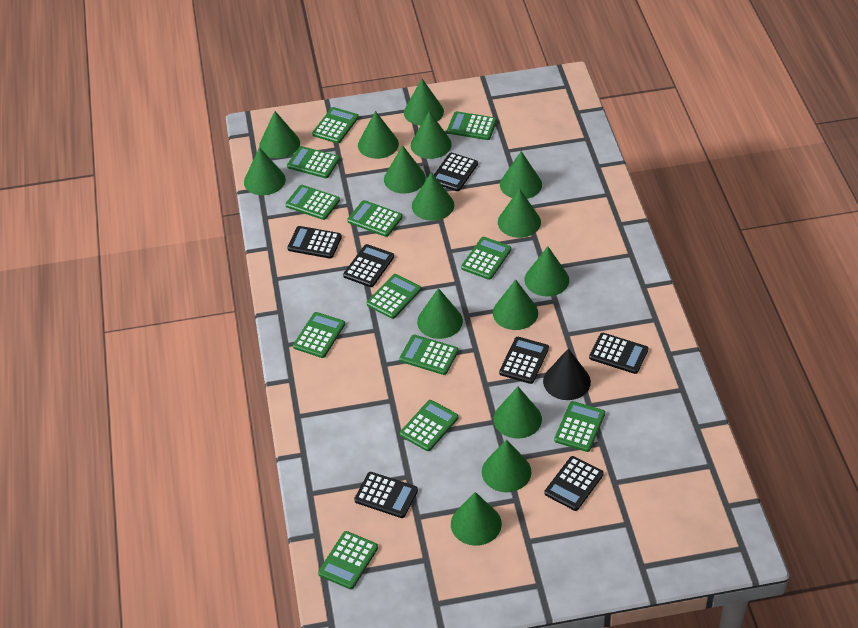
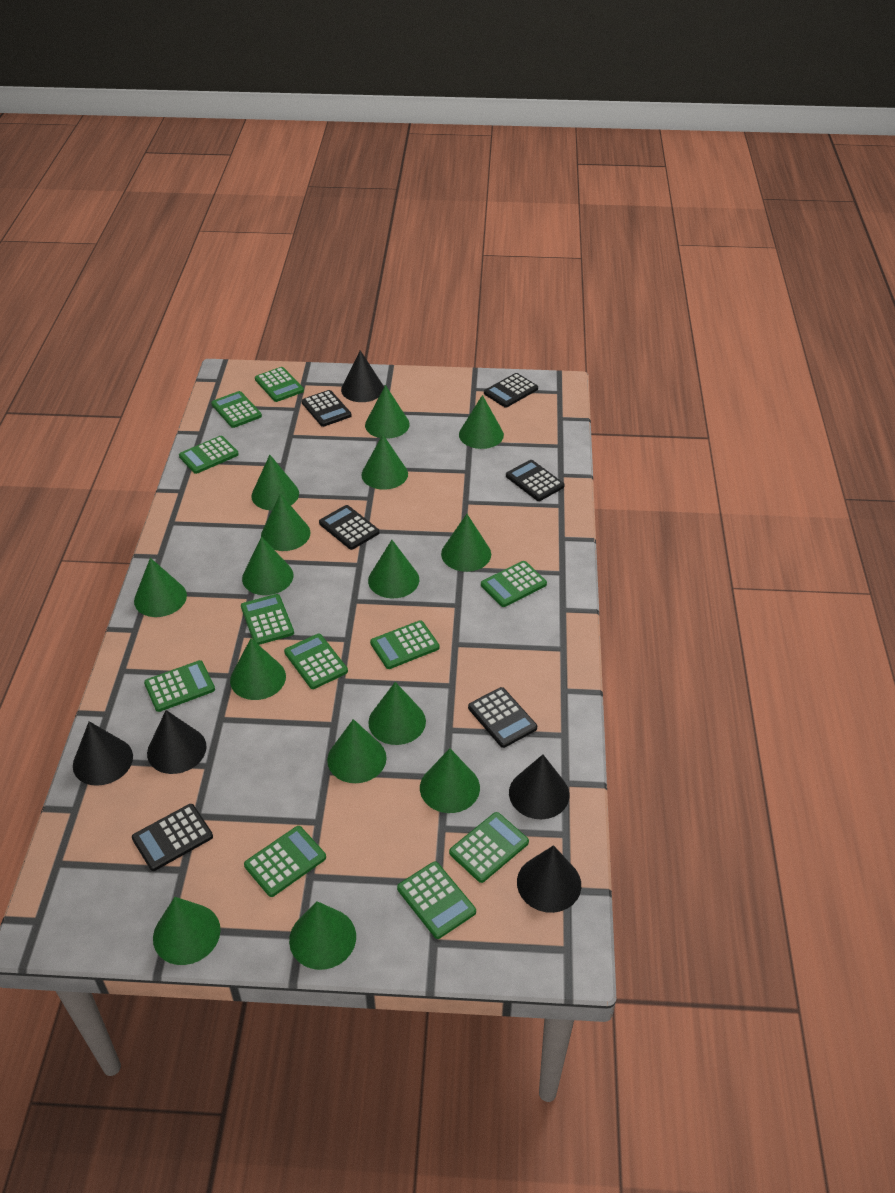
black calculator: 7 -> 6
black cone: 1 -> 5
green calculator: 12 -> 11

